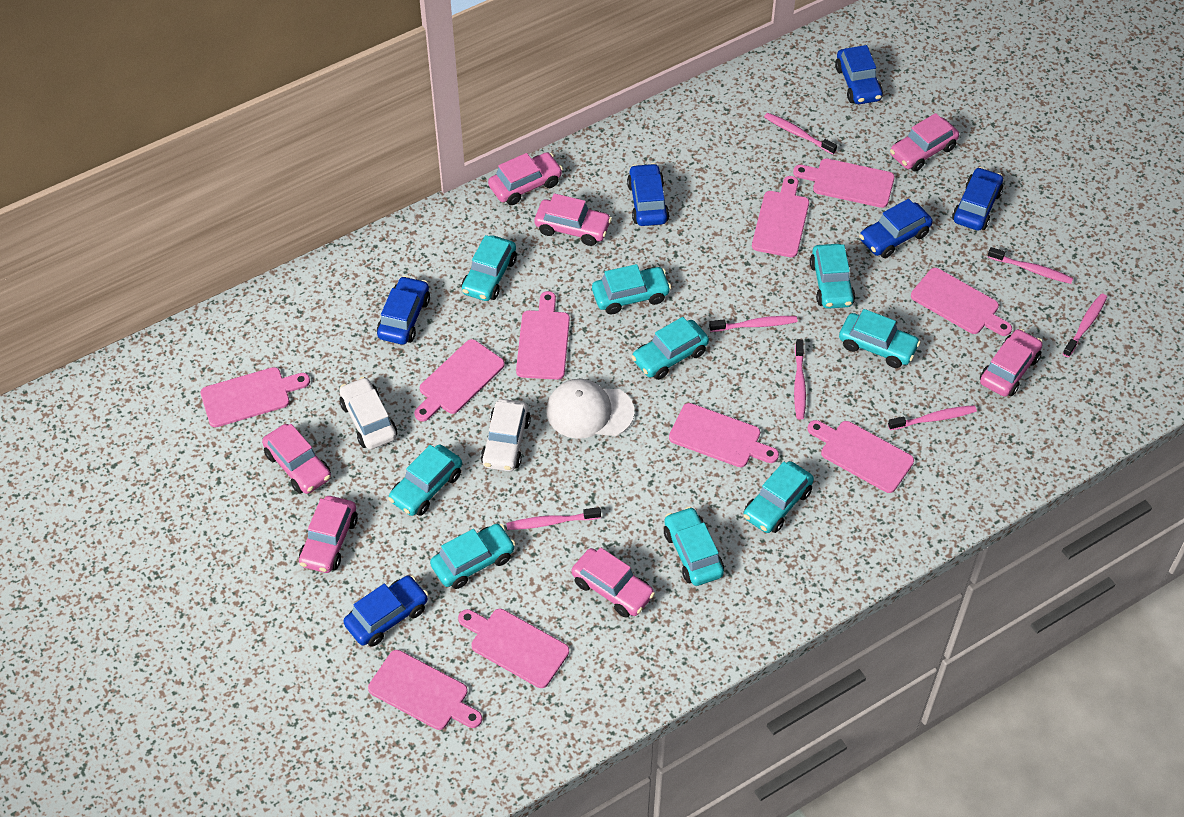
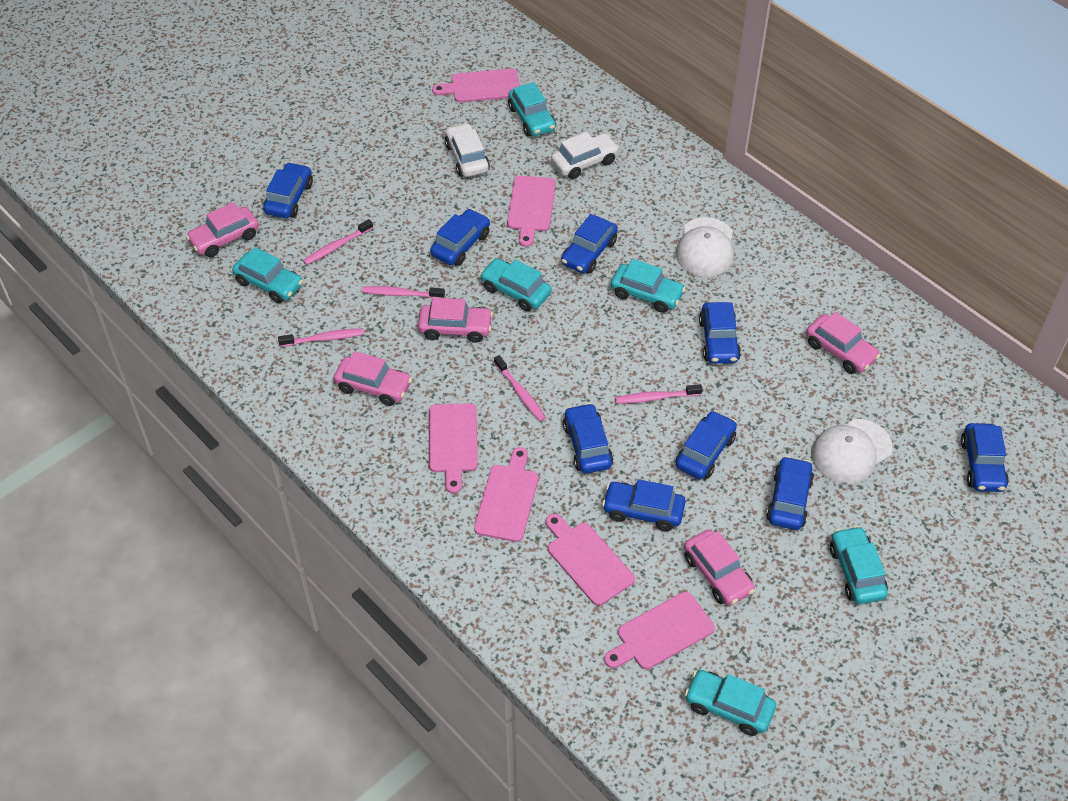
blue car: 6 -> 9
pink car: 7 -> 5
pink cutting board: 10 -> 6
pink toothbrush: 7 -> 5
turquoise car: 9 -> 6
white cap: 1 -> 2

